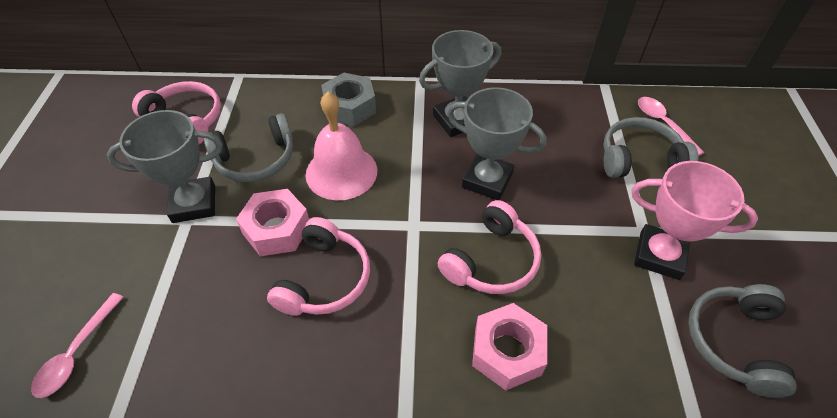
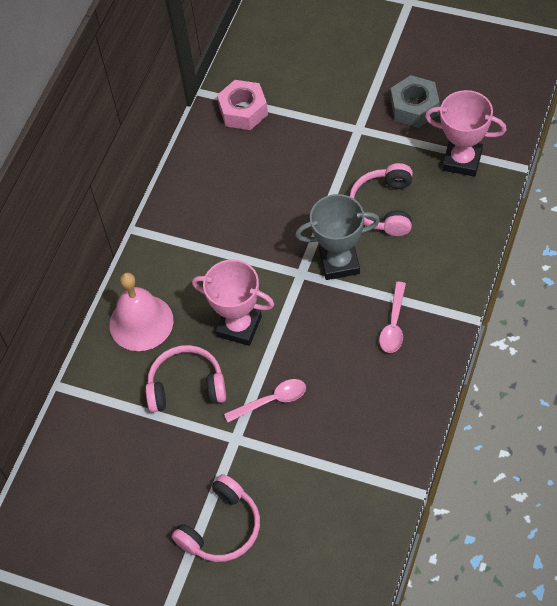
grey headphones: 3 -> 0
grey trophy: 3 -> 1
pink nut: 2 -> 1
pink trophy: 1 -> 2

